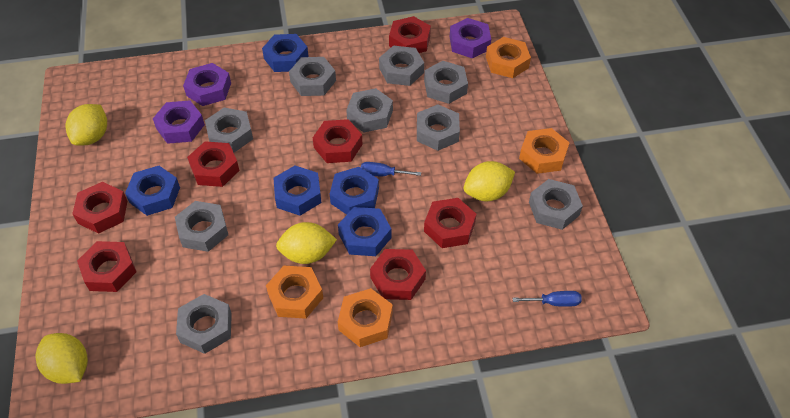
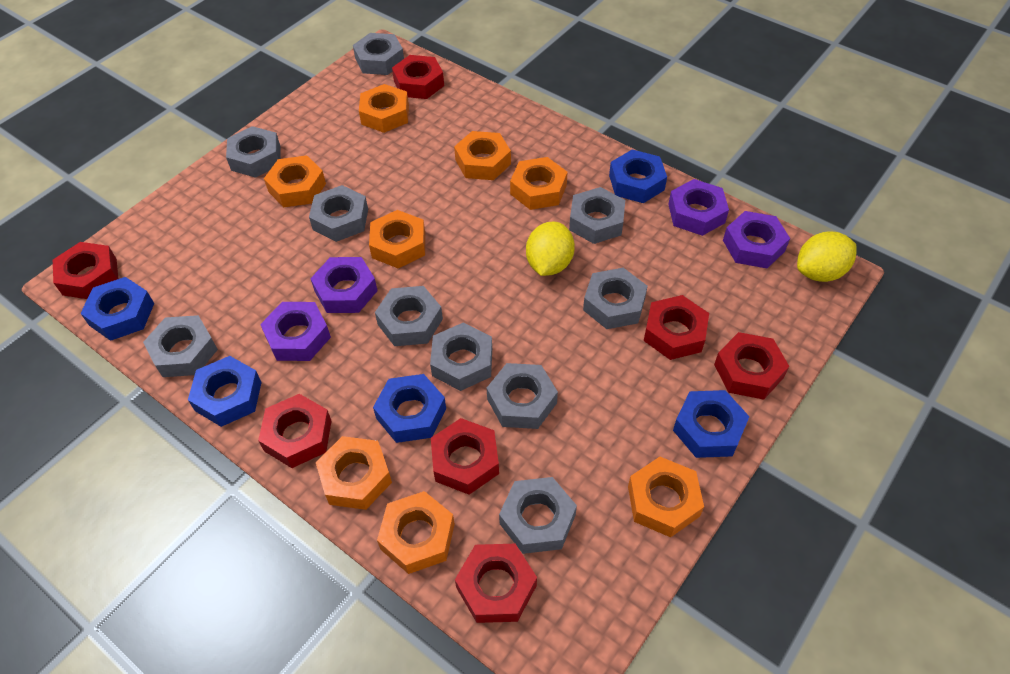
blue screwdriver: 2 -> 0
grey nut: 9 -> 10
orange nut: 4 -> 8
purple nut: 3 -> 4
yellow lemon: 4 -> 2

